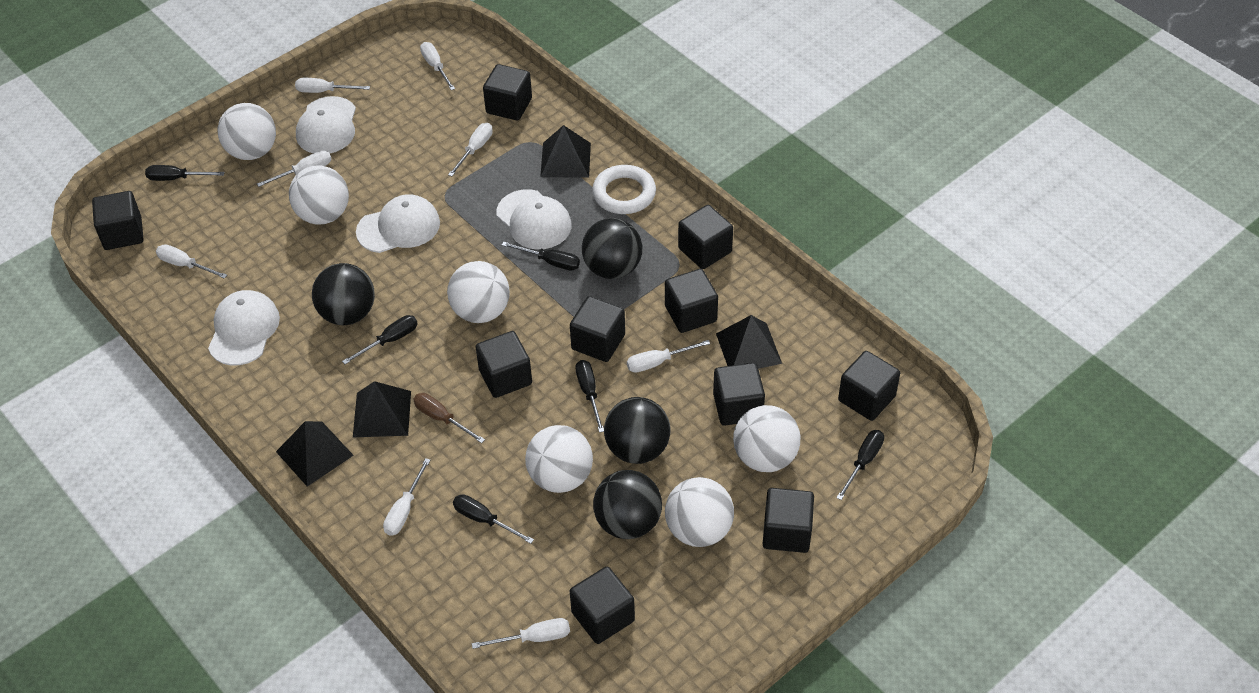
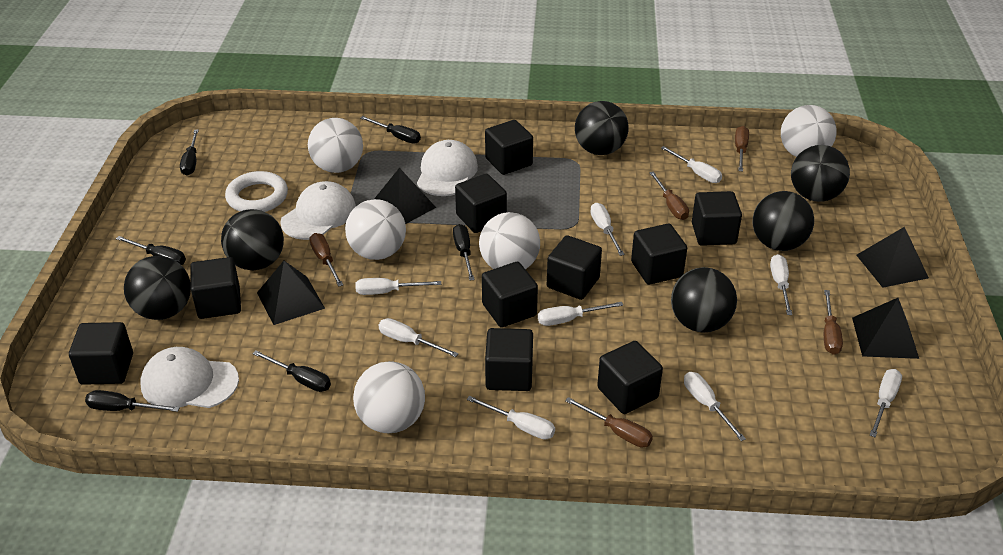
black ball: 4 -> 6
brown screwdriver: 1 -> 5
white ball: 6 -> 5
white cap: 4 -> 3
white screwdriver: 8 -> 9

